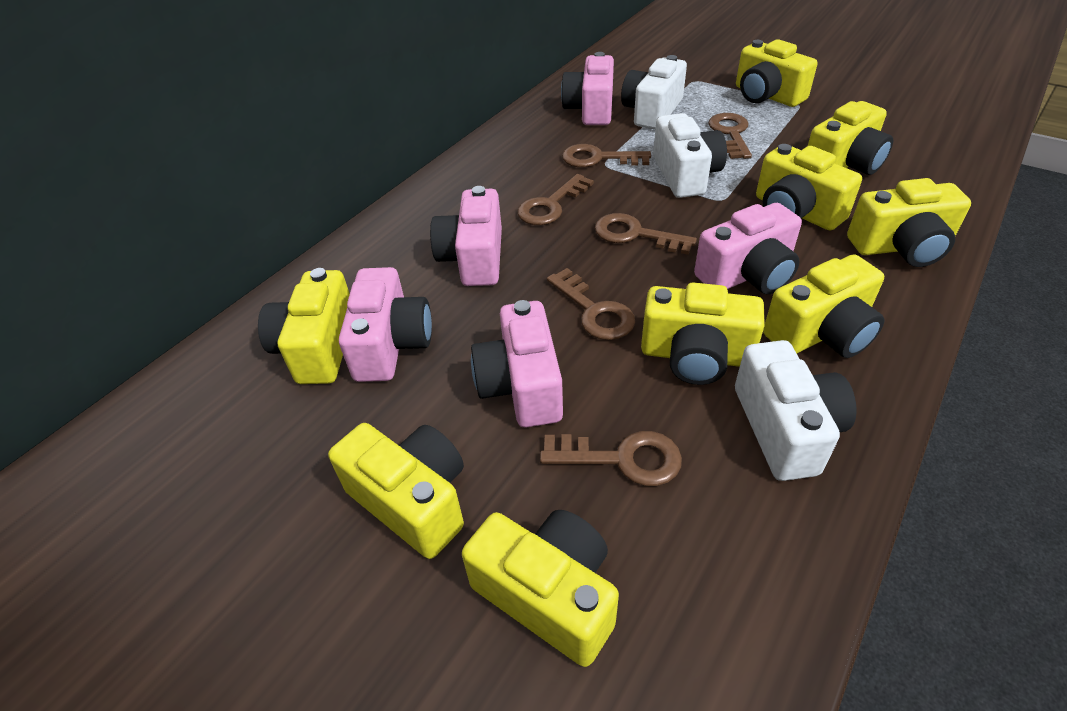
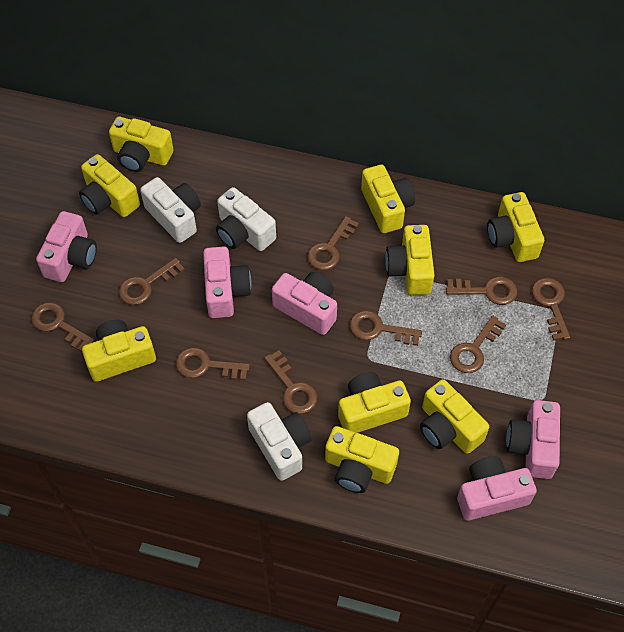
brown key: 6 -> 9

